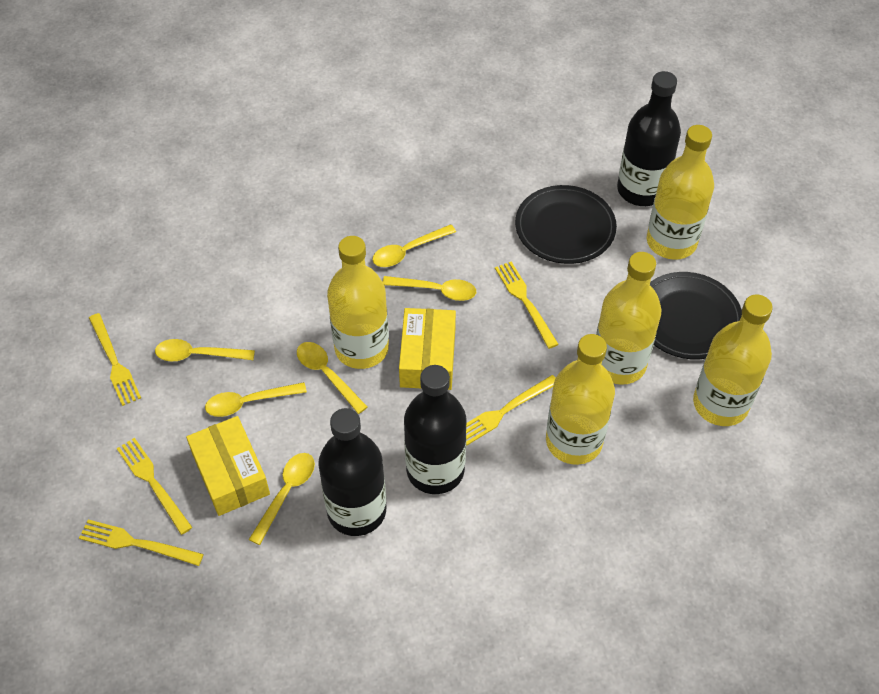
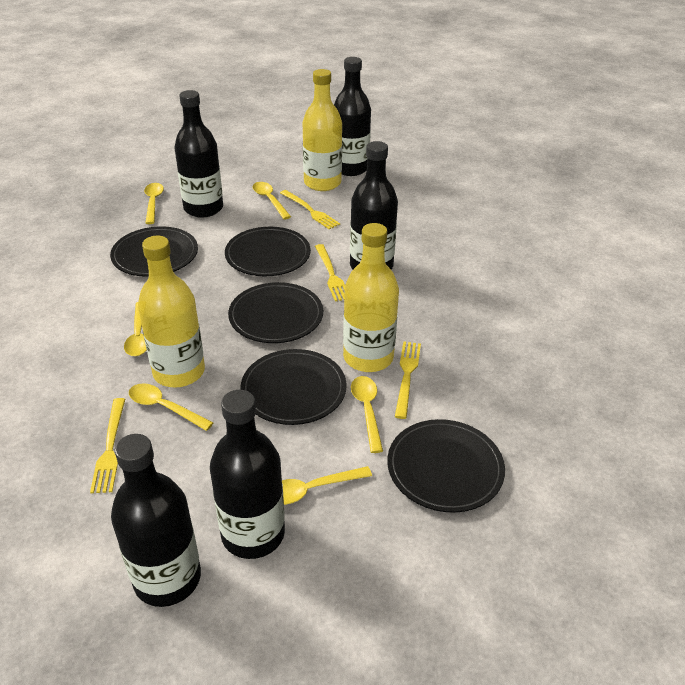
black bottle: 3 -> 5
black plate: 2 -> 5
yellow bottle: 5 -> 3
yellow box: 2 -> 0
yellow fork: 5 -> 4

